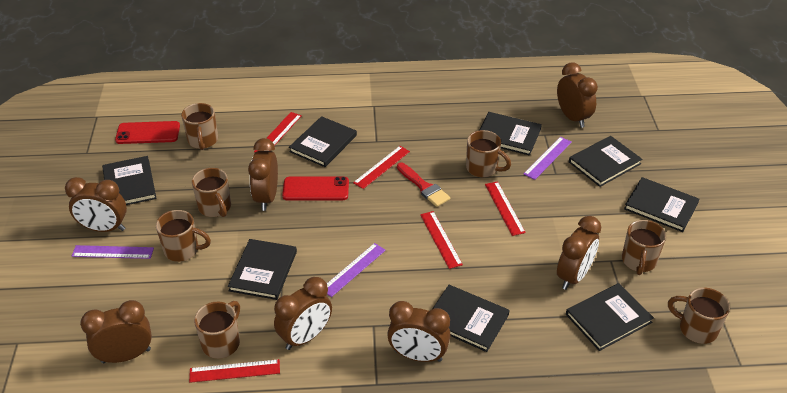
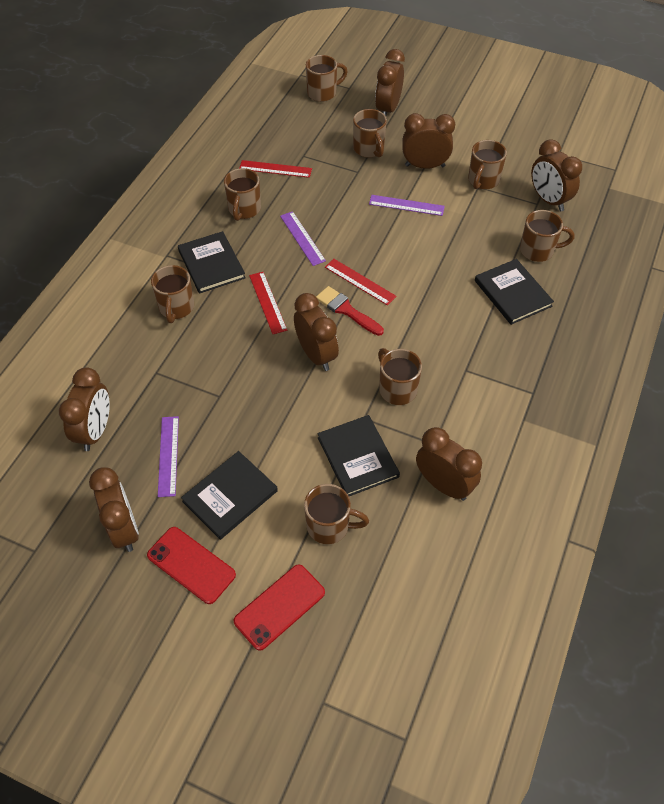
black book: 8 -> 4
brown mug: 7 -> 8
red ruler: 5 -> 3

